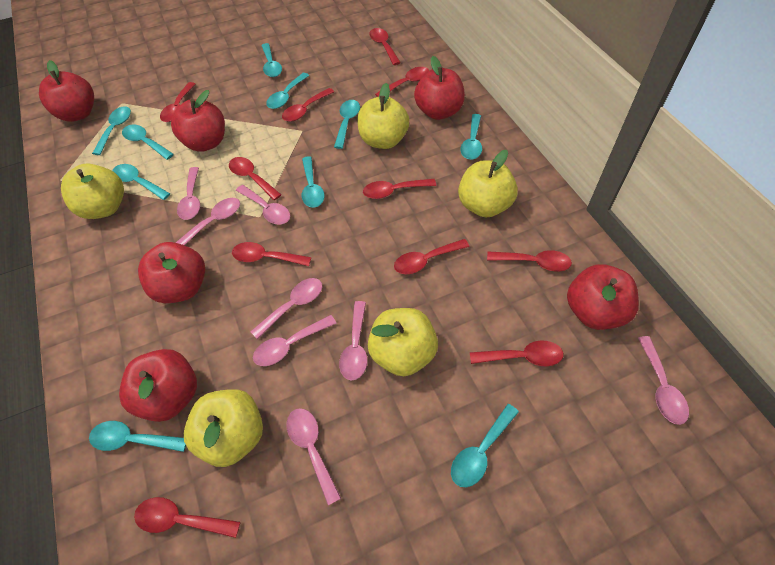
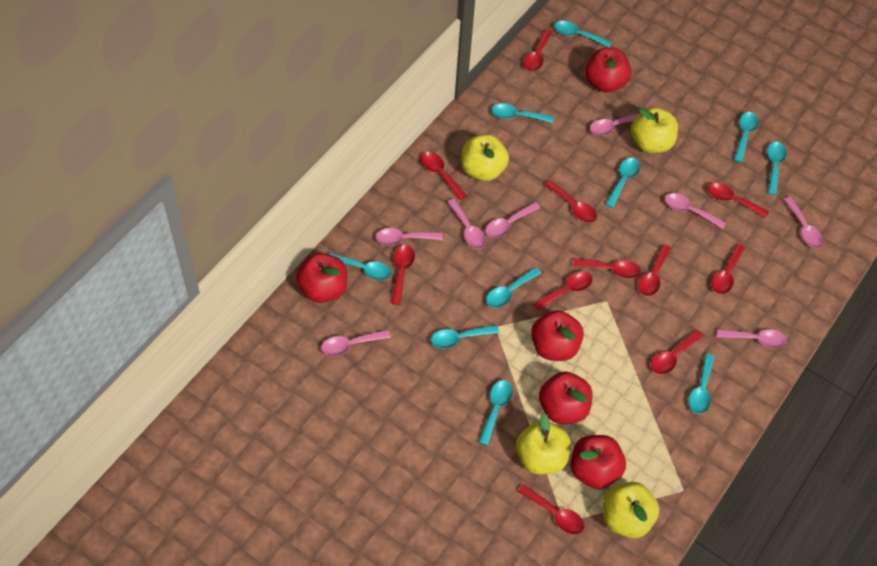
red apple: 6 -> 5
yellow apple: 5 -> 4

